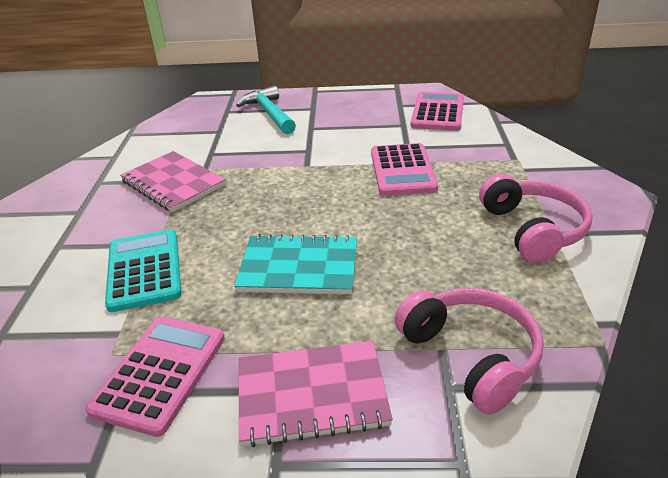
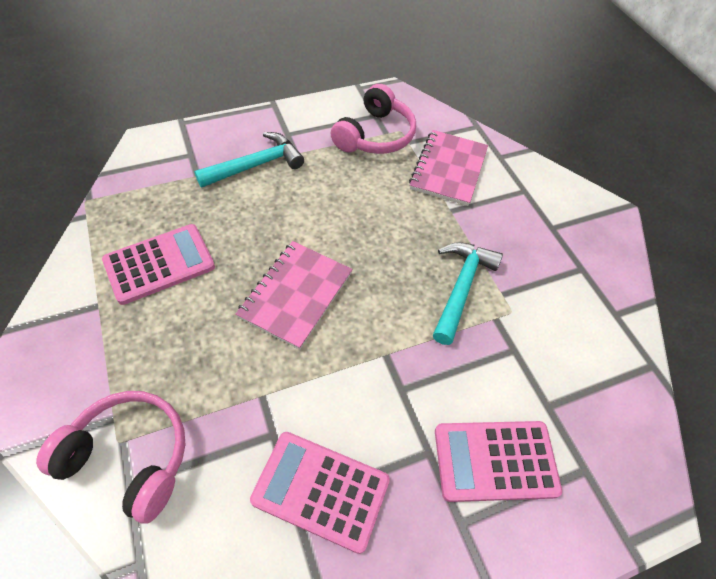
turquoise calculator: 1 -> 0
turquoise hammer: 1 -> 2
turquoise notebook: 1 -> 0

